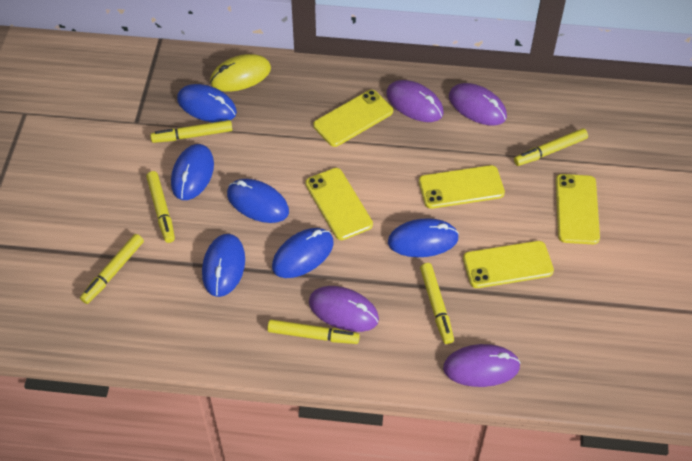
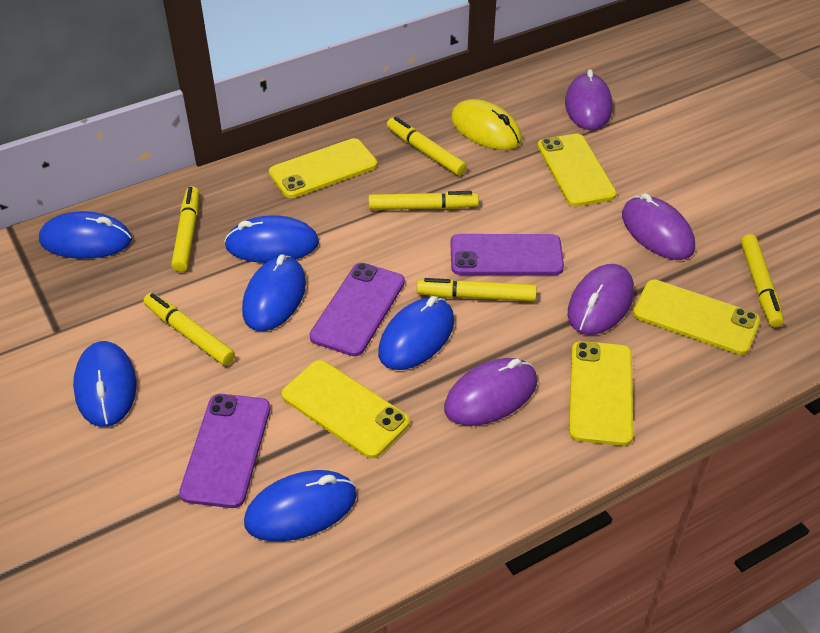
purple phone: 0 -> 3

